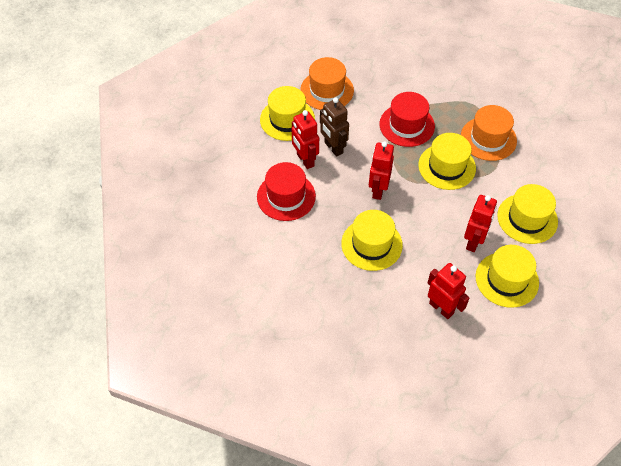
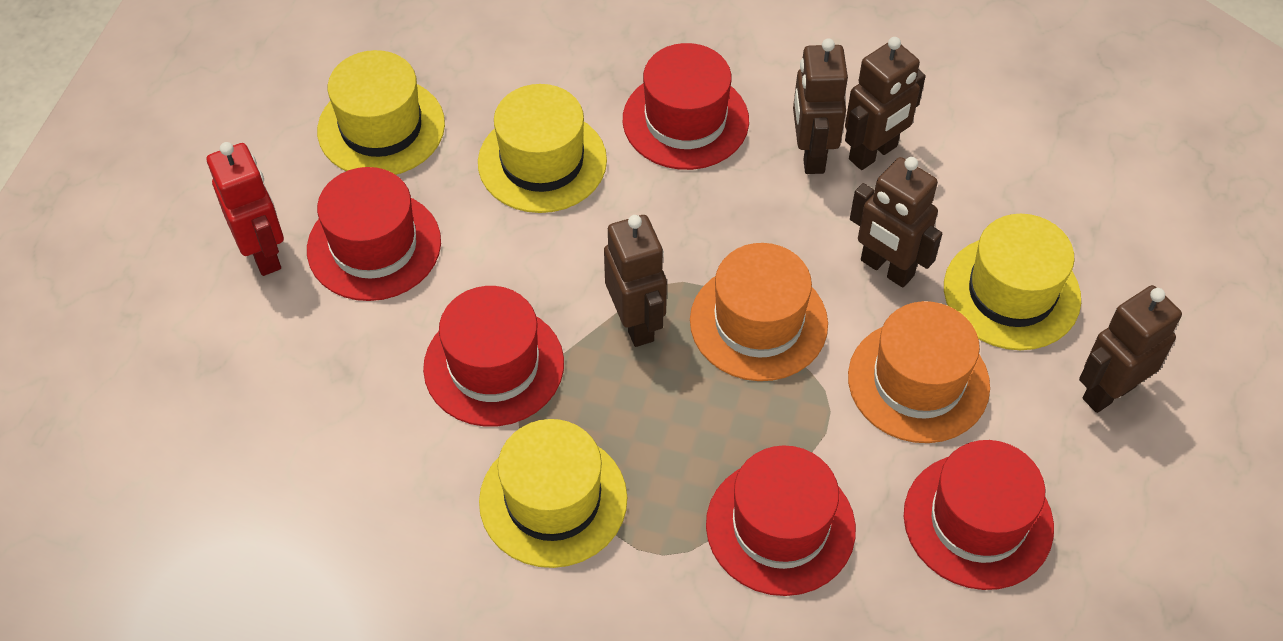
brown robot: 1 -> 5
red hat: 2 -> 5
red robot: 4 -> 1
yellow hat: 5 -> 4

